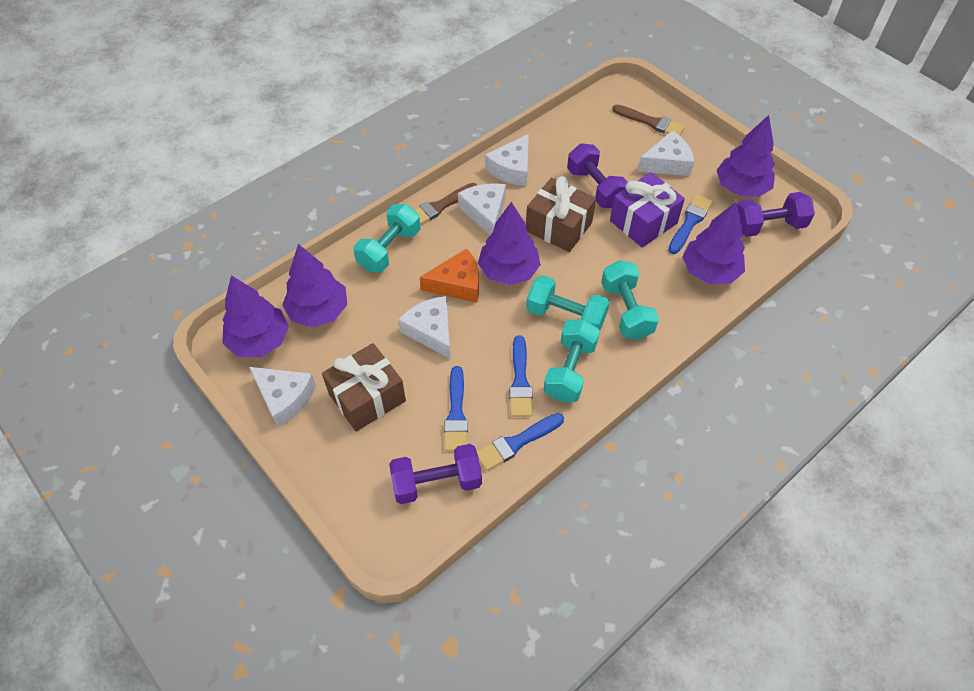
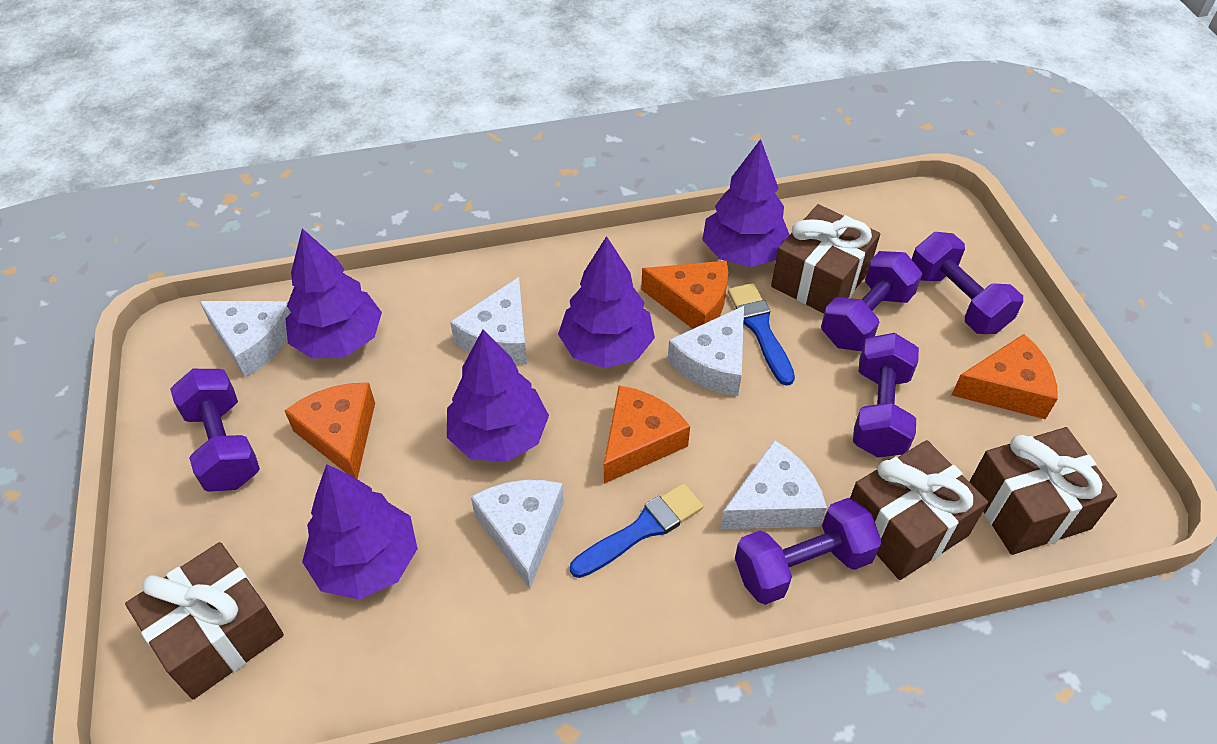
blue brush: 4 -> 2
brown brush: 2 -> 0
brown gift: 2 -> 4
orange cheese: 1 -> 4
purple dumbbell: 3 -> 5
purple gift: 1 -> 0
turquoise dumbbell: 4 -> 0

